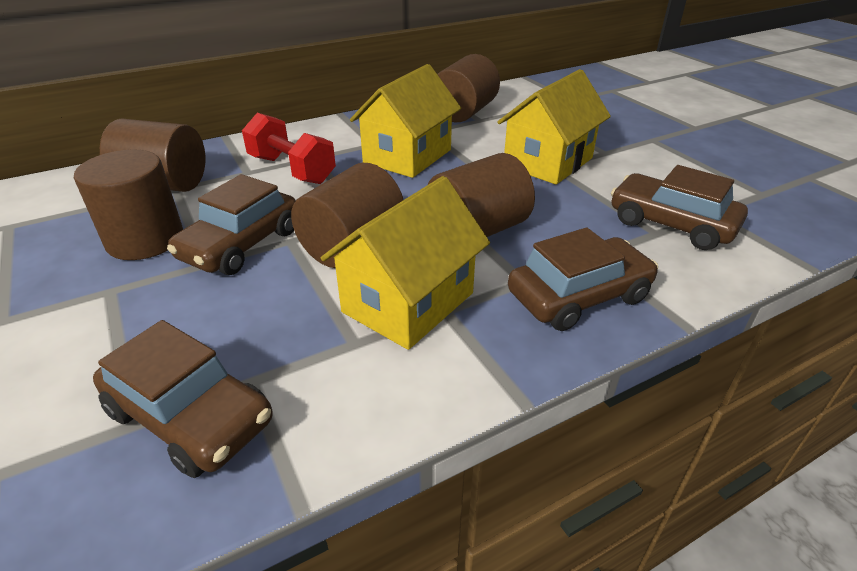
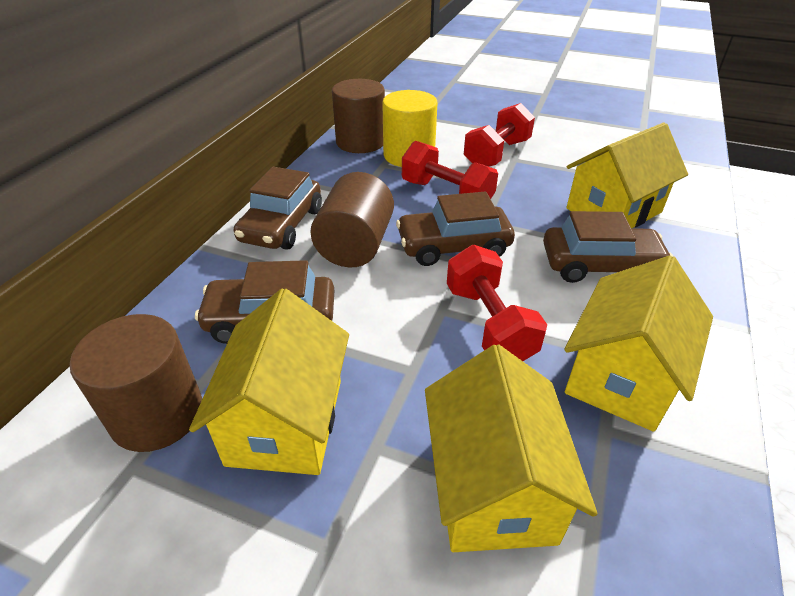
brown cylinder: 5 -> 3
red dumbbell: 1 -> 3
yellow cylinder: 0 -> 1
yellow house: 3 -> 4

